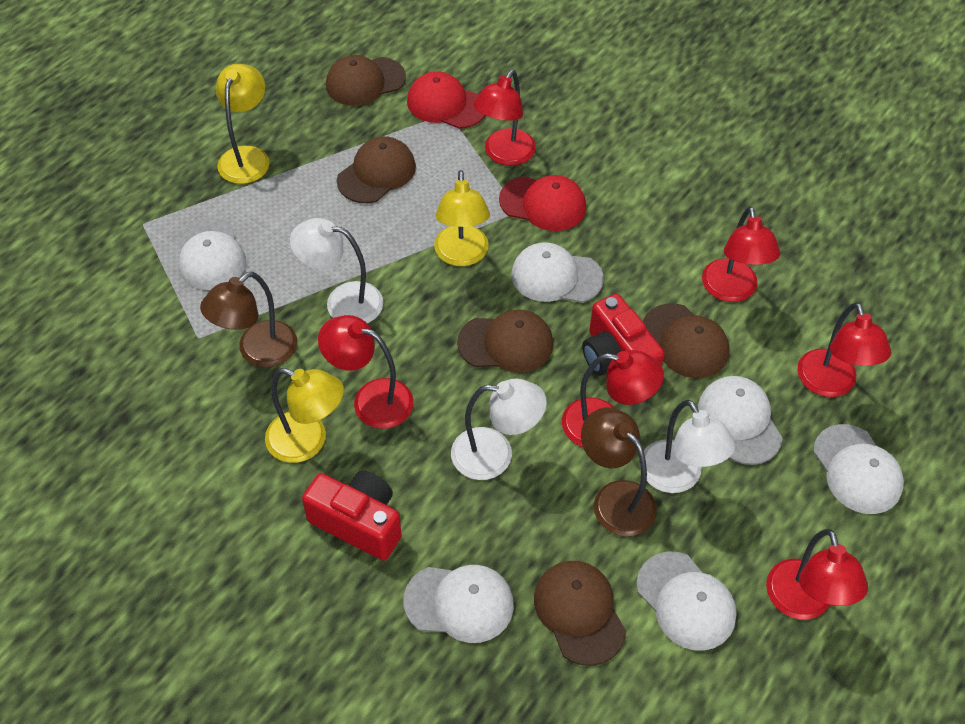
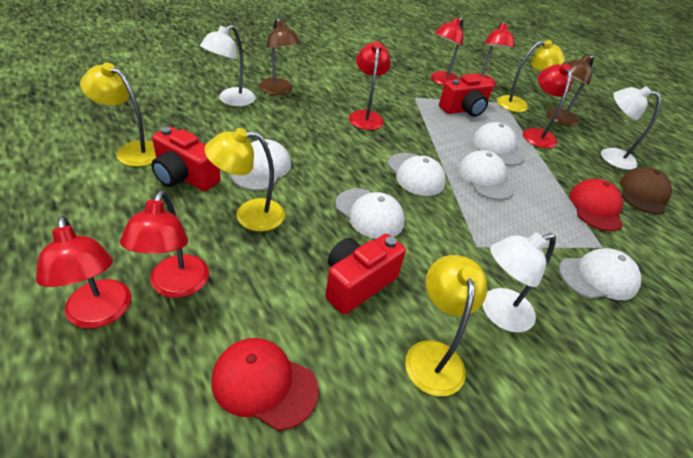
brown cap: 5 -> 1
red camera: 2 -> 3
yellow lamp: 3 -> 4

